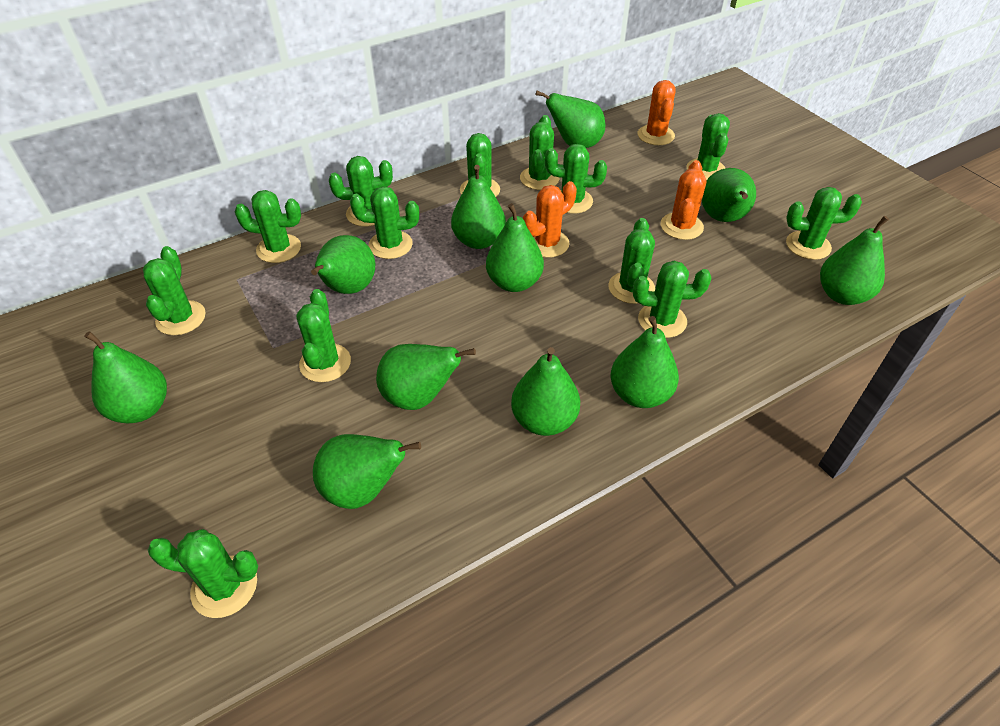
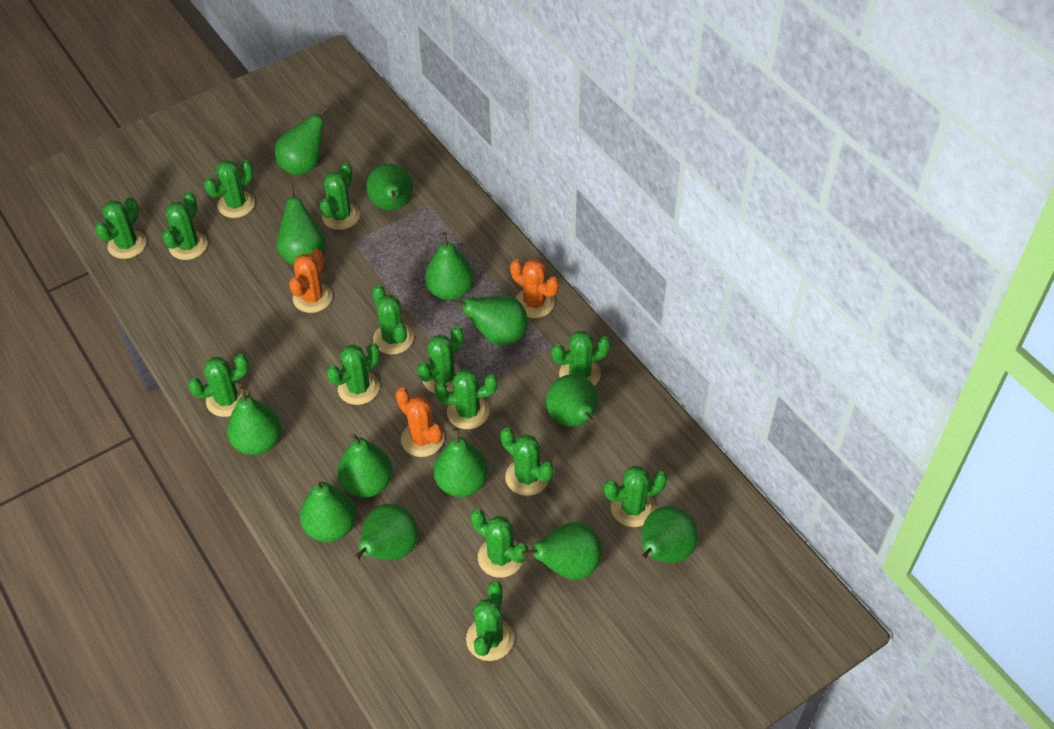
green cactus: 13 -> 14
green pear: 11 -> 13

